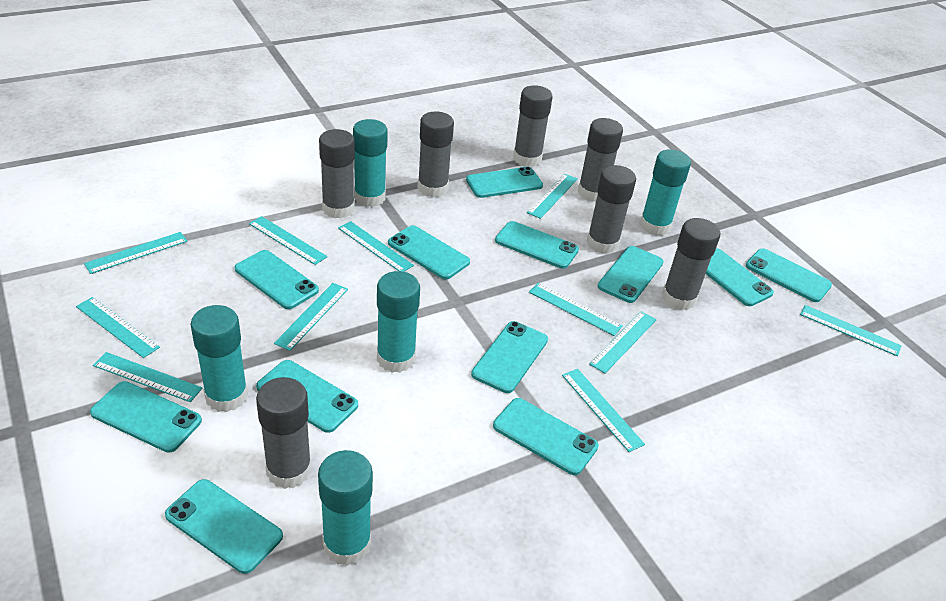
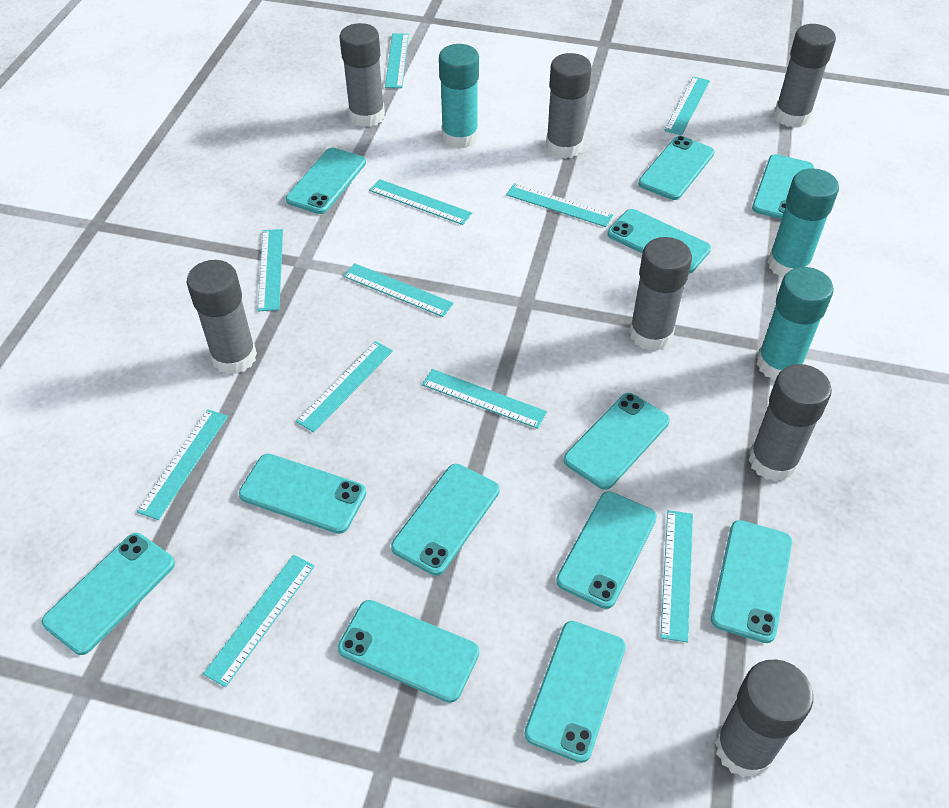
turquoise glue stick: 5 -> 3

